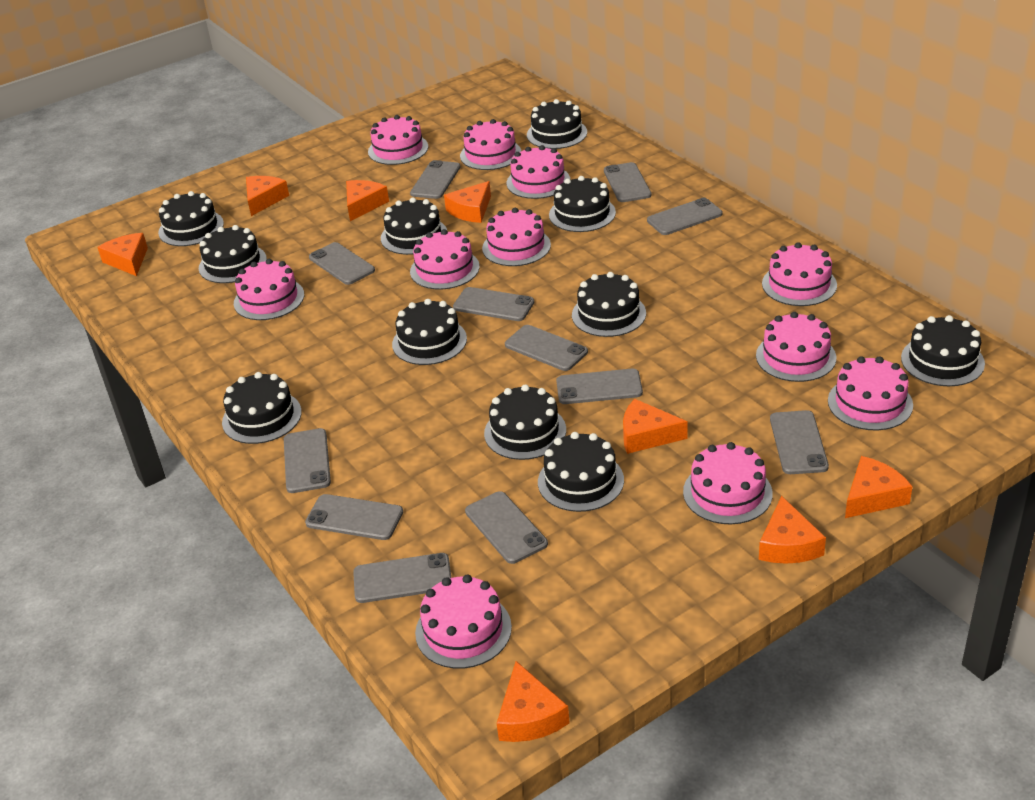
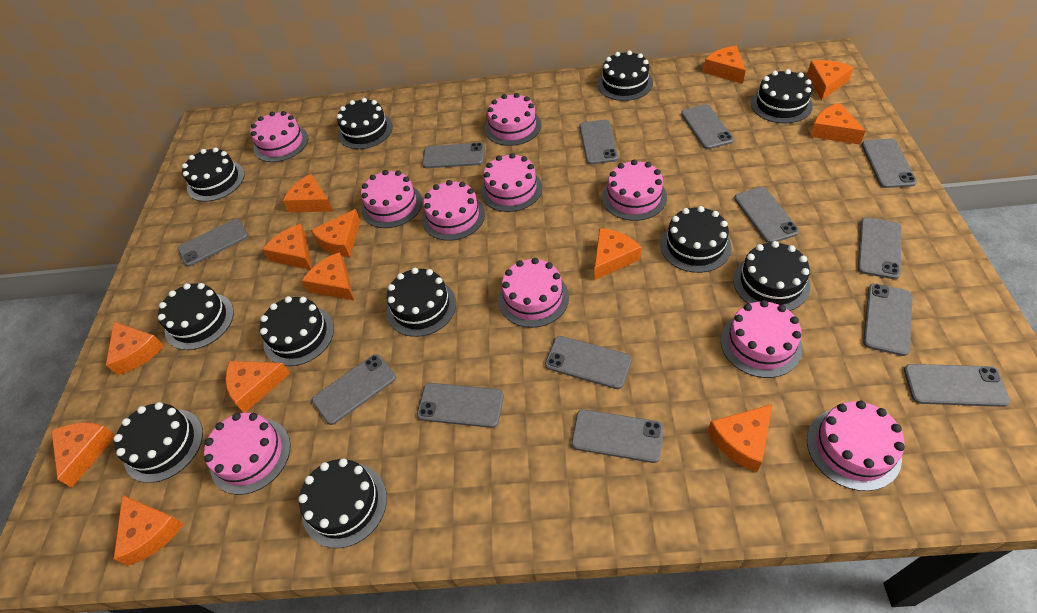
grey phone: 12 -> 13
orange cheese: 8 -> 13
pink cake: 11 -> 10

